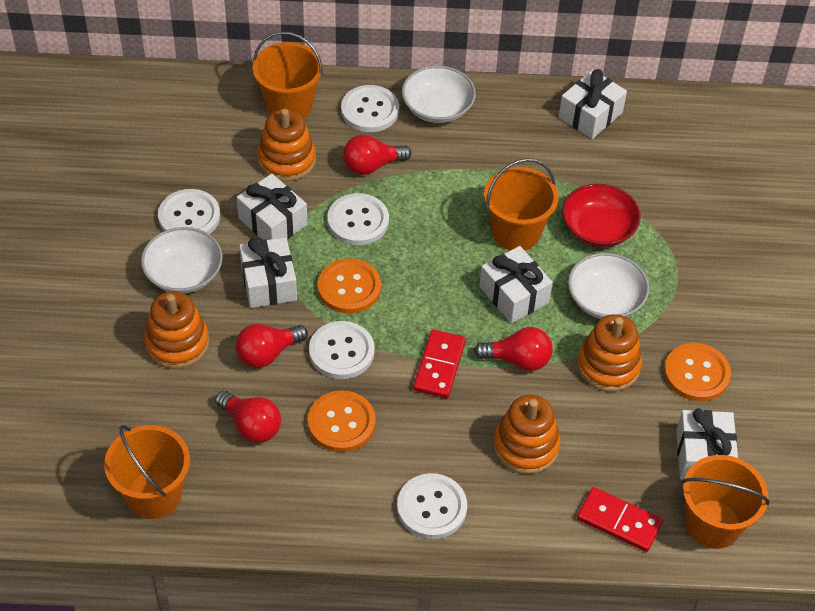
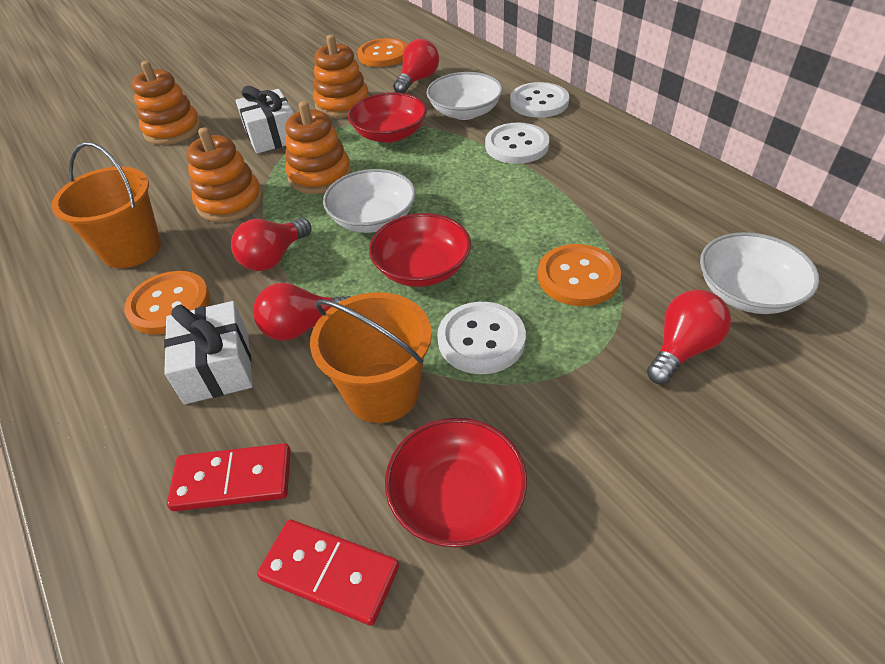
orange bucket: 4 -> 2
red bowl: 1 -> 3
white button: 5 -> 3
white gift: 5 -> 2

